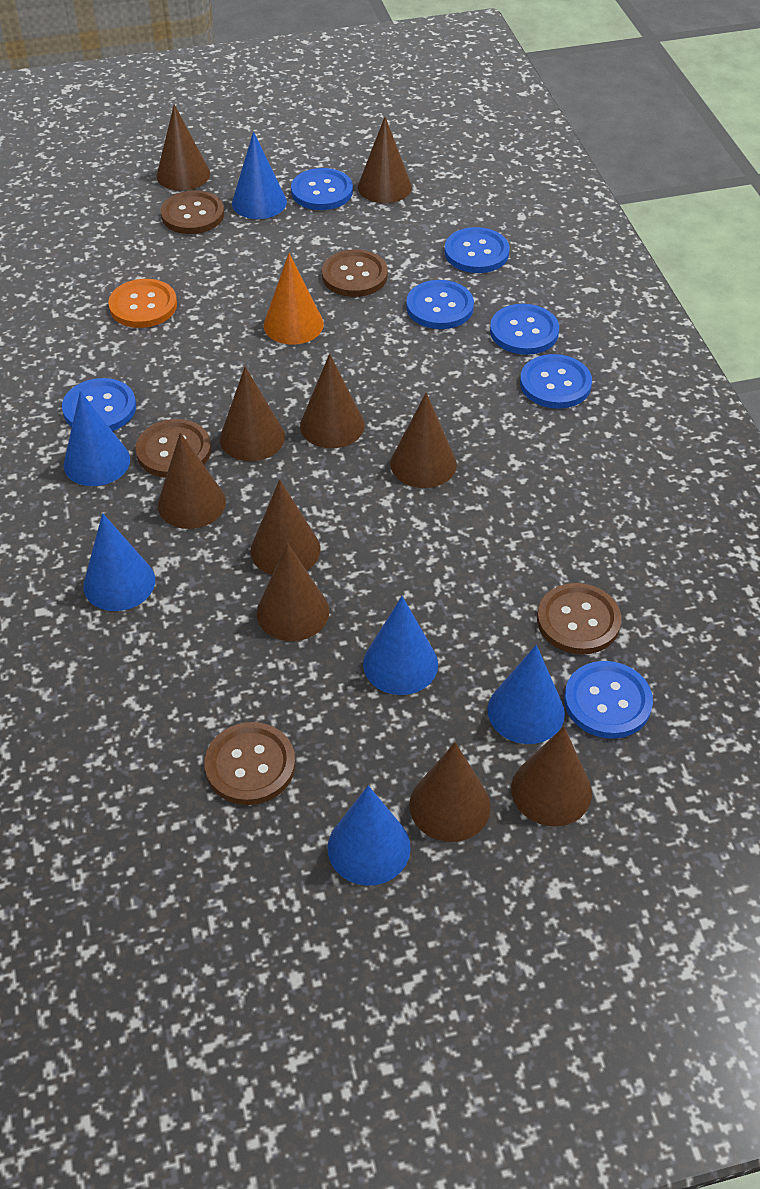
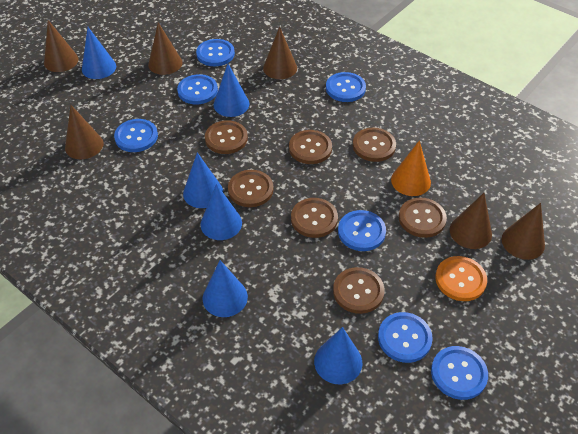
brown button: 5 -> 7
brown cone: 10 -> 6

